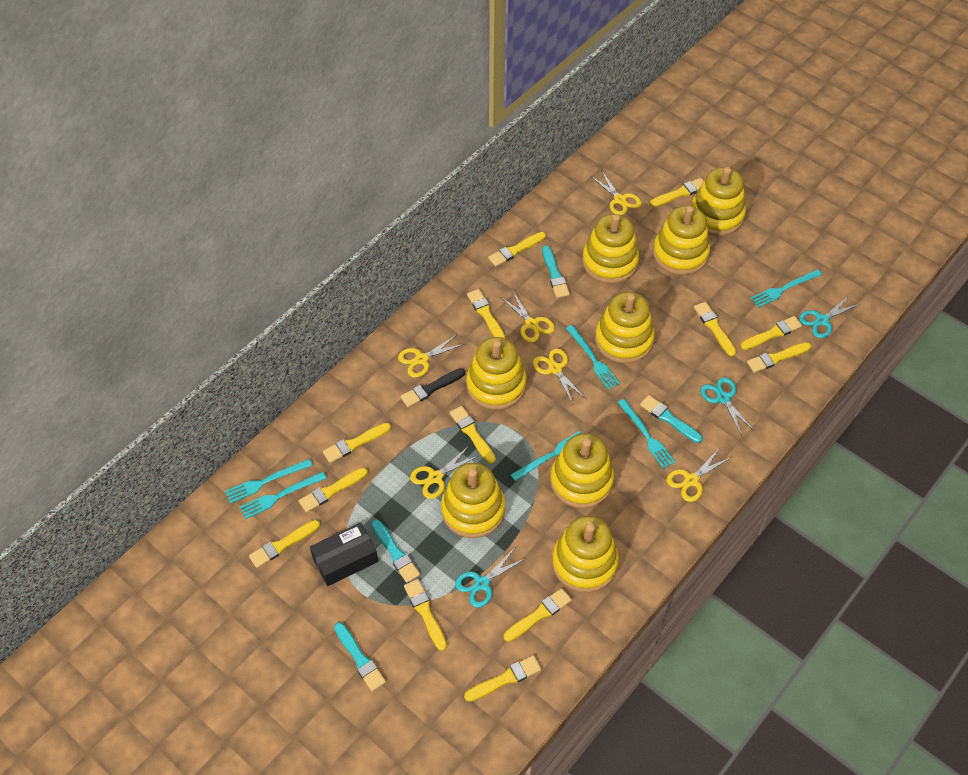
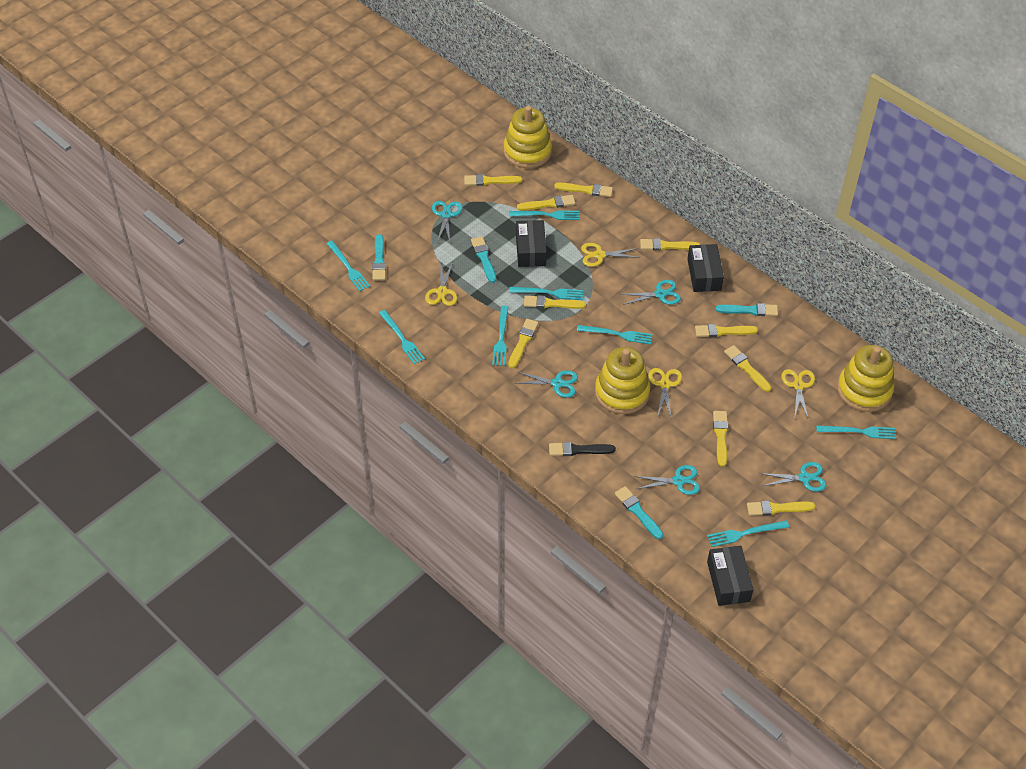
black box: 1 -> 3
turquoise fork: 6 -> 8
turquoise scissors: 3 -> 5
yellow brush: 13 -> 10
yellow scissors: 6 -> 4
yellow stacking toy: 8 -> 3

